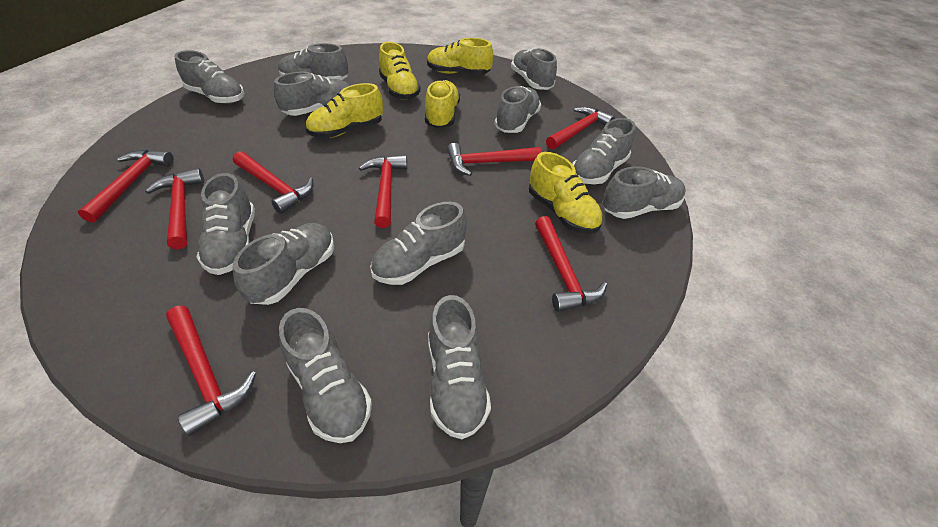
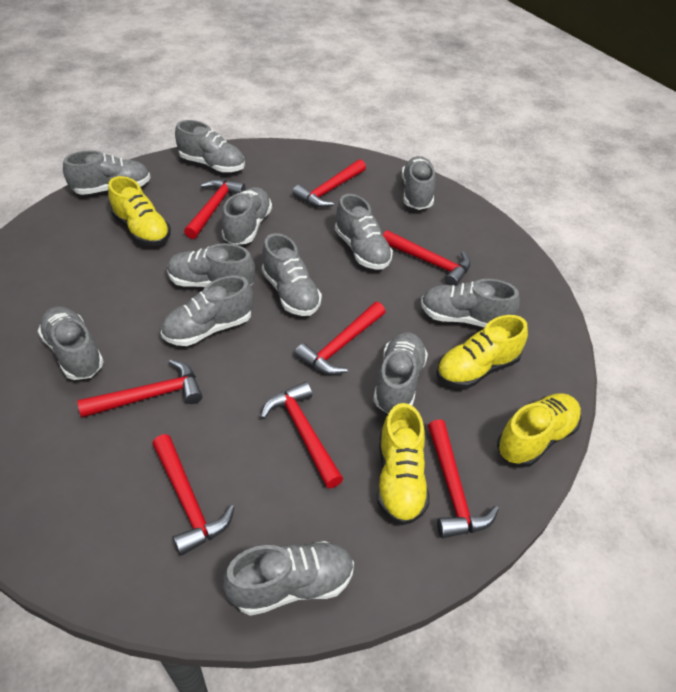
yellow shoe: 5 -> 4

